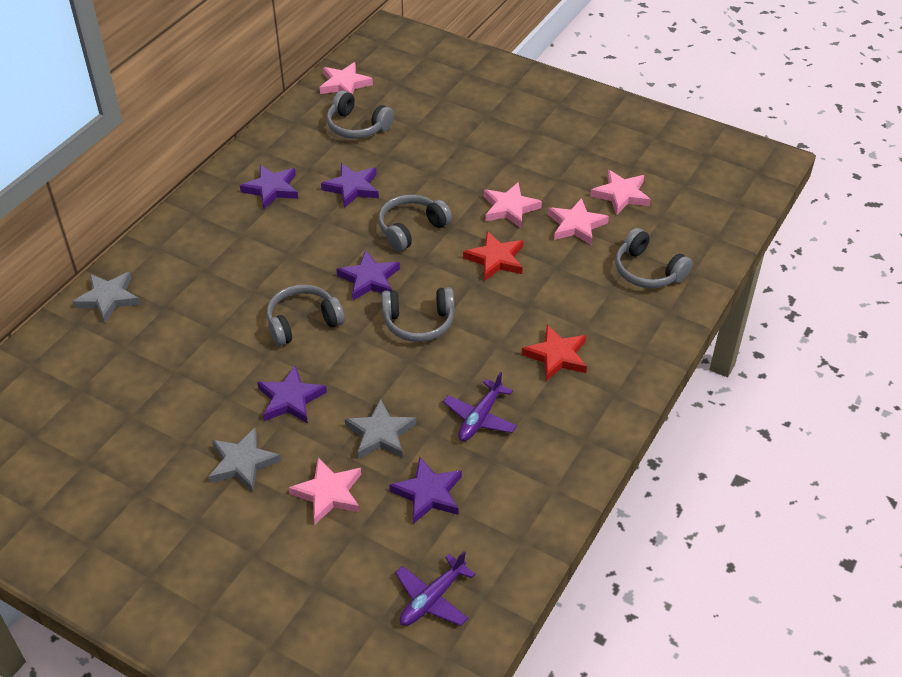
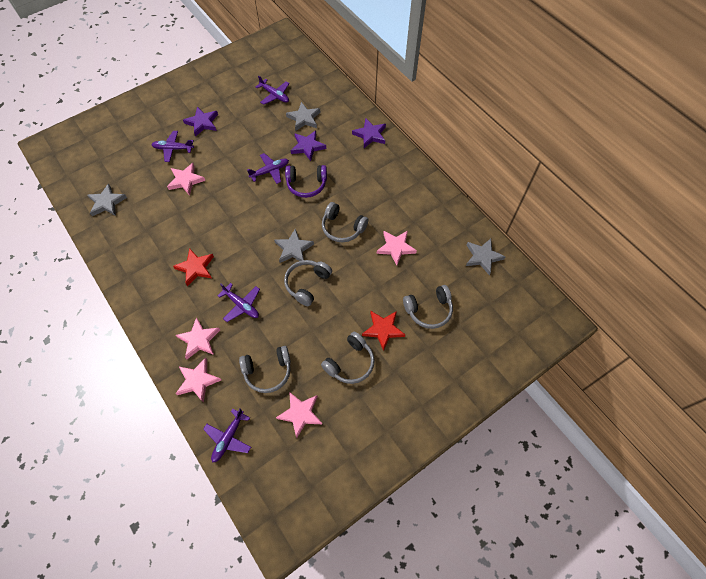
grey star: 3 -> 4
purple headphones: 0 -> 1
purple plane: 2 -> 5
purple star: 5 -> 3

